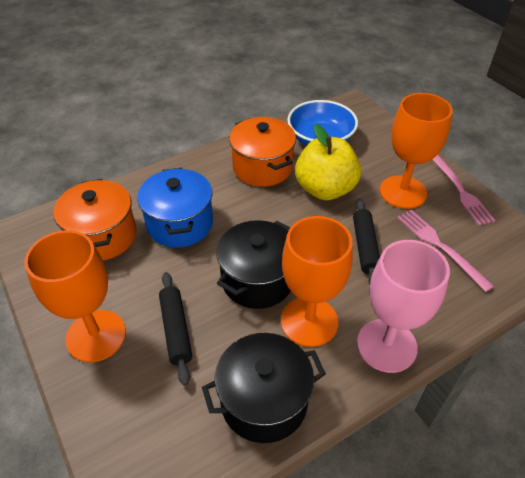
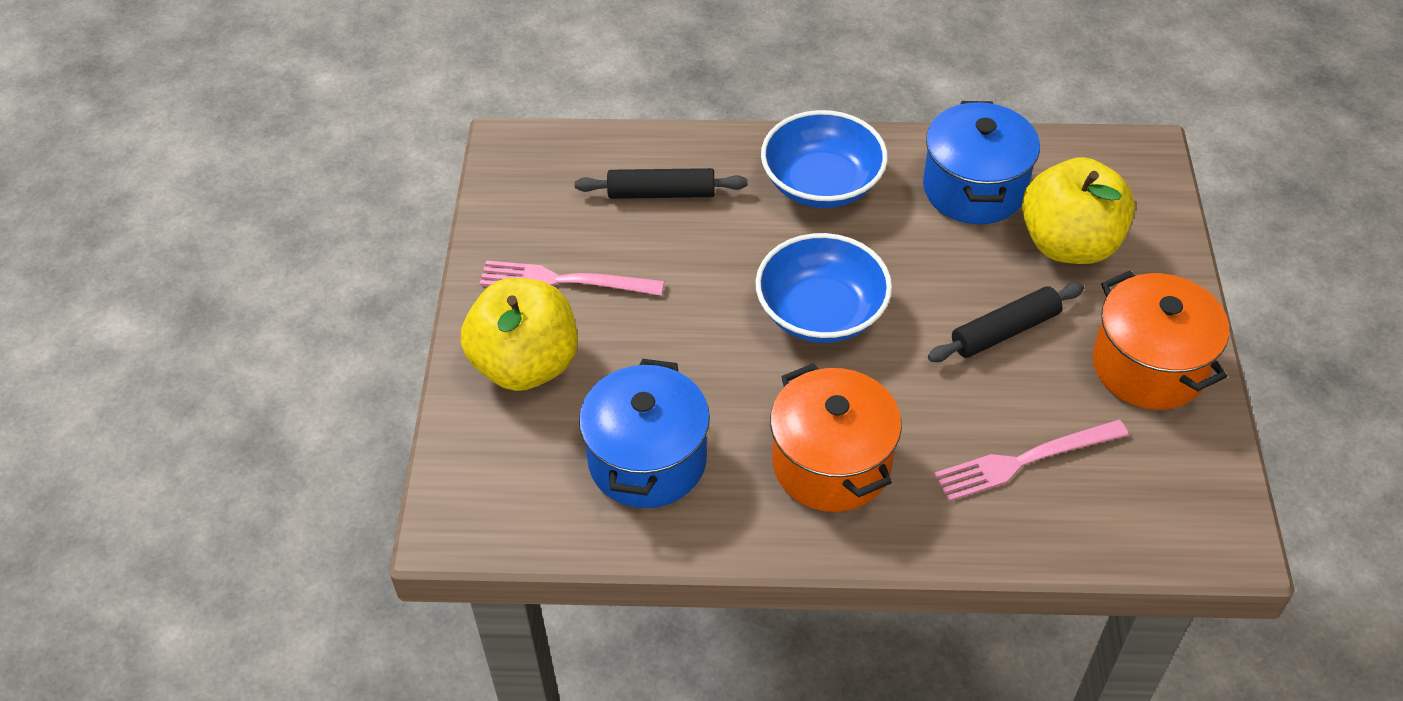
black pot: 2 -> 0
blue bowl: 1 -> 2
blue pot: 1 -> 2
orange goblet: 3 -> 0
pink goblet: 1 -> 0
yellow apple: 1 -> 2

